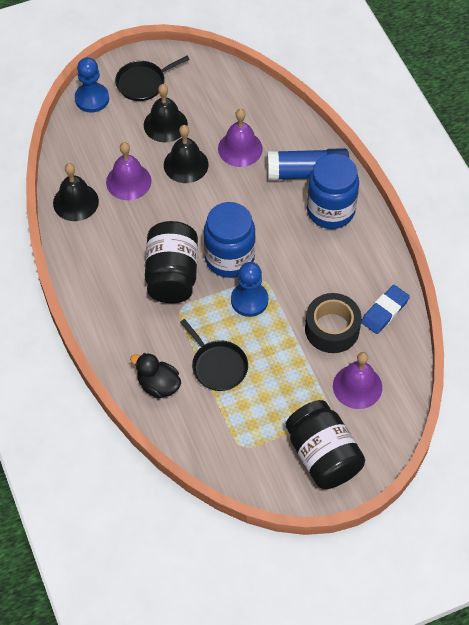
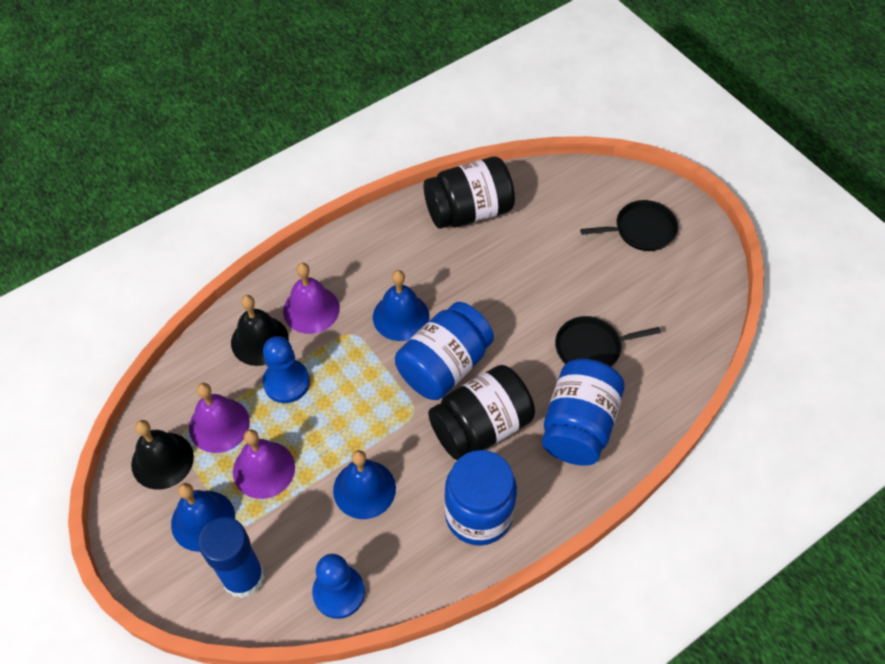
black bell: 3 -> 2
black duck: 1 -> 0
black tape: 1 -> 0
blue bell: 0 -> 3
blue eraser: 1 -> 0
blue jar: 2 -> 3

